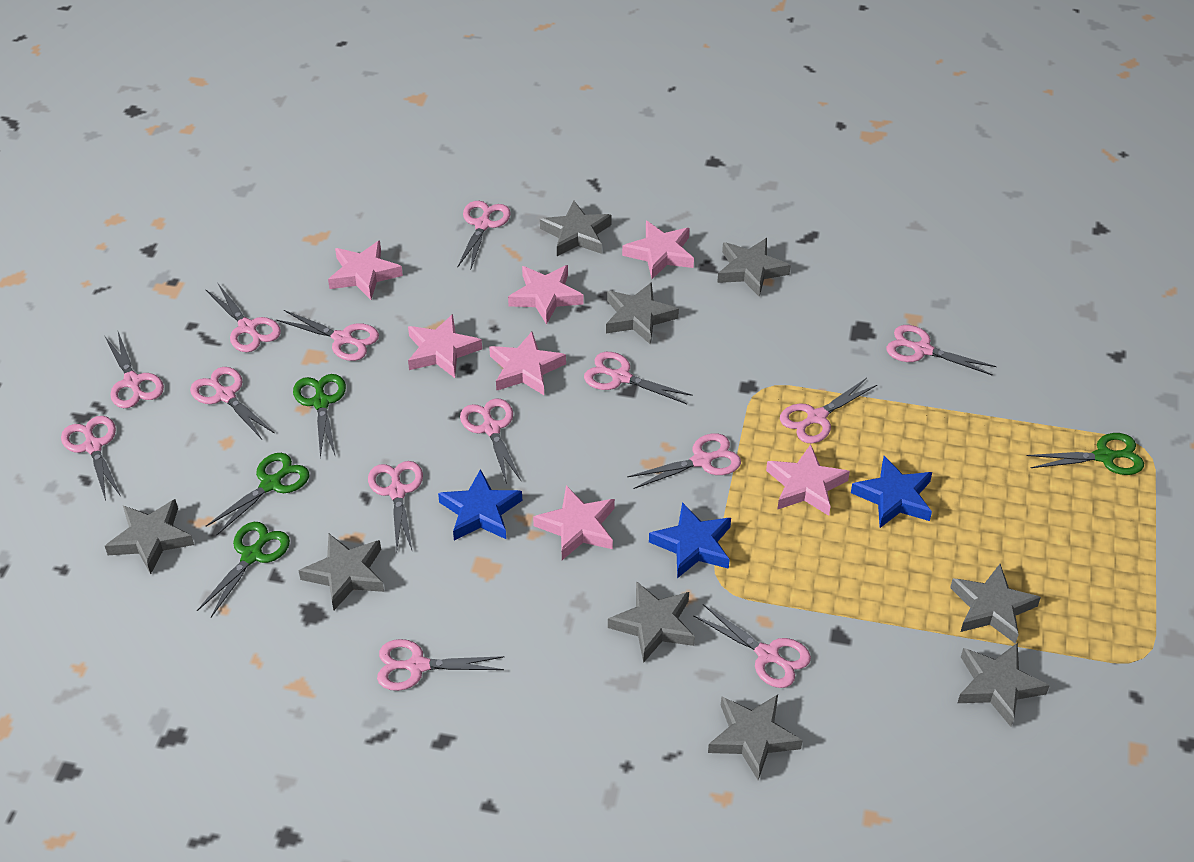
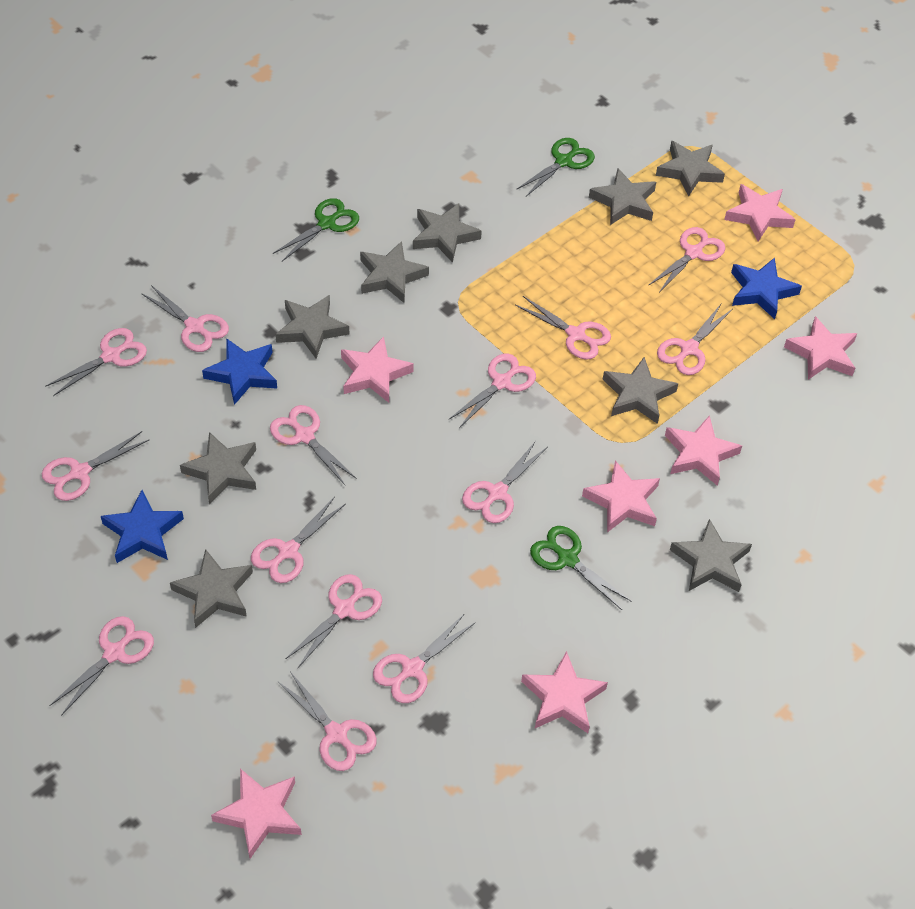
green scissors: 4 -> 3

